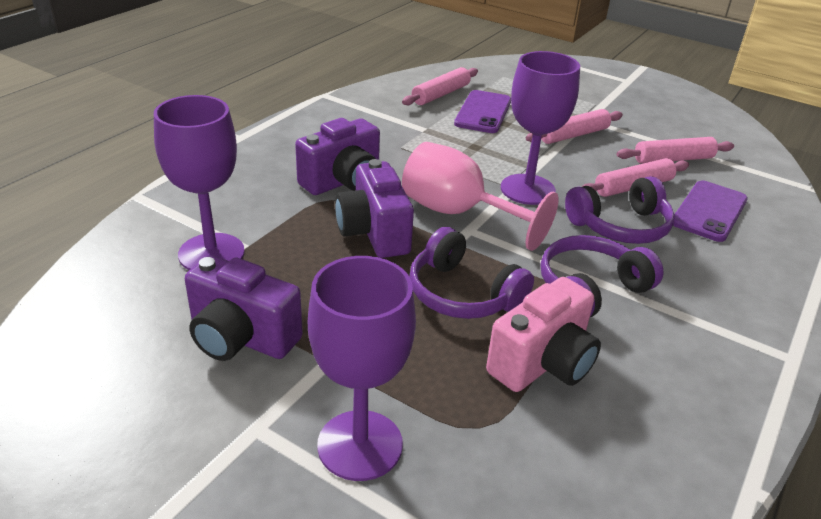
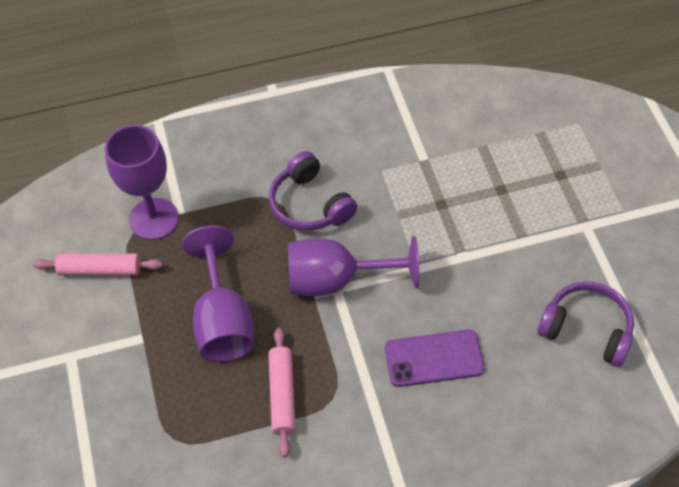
pink camera: 1 -> 0
pink goblet: 1 -> 0
pink rolling pin: 4 -> 2
purple camera: 3 -> 0
purple headphones: 3 -> 2
purple phone: 2 -> 1

